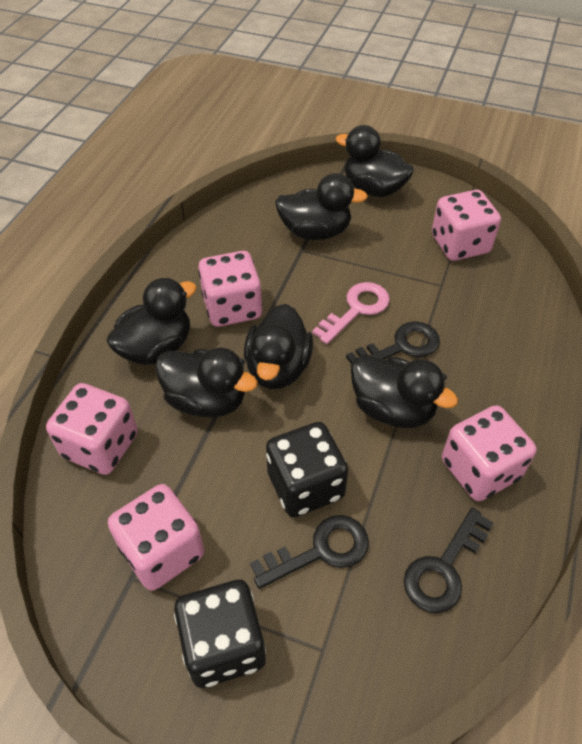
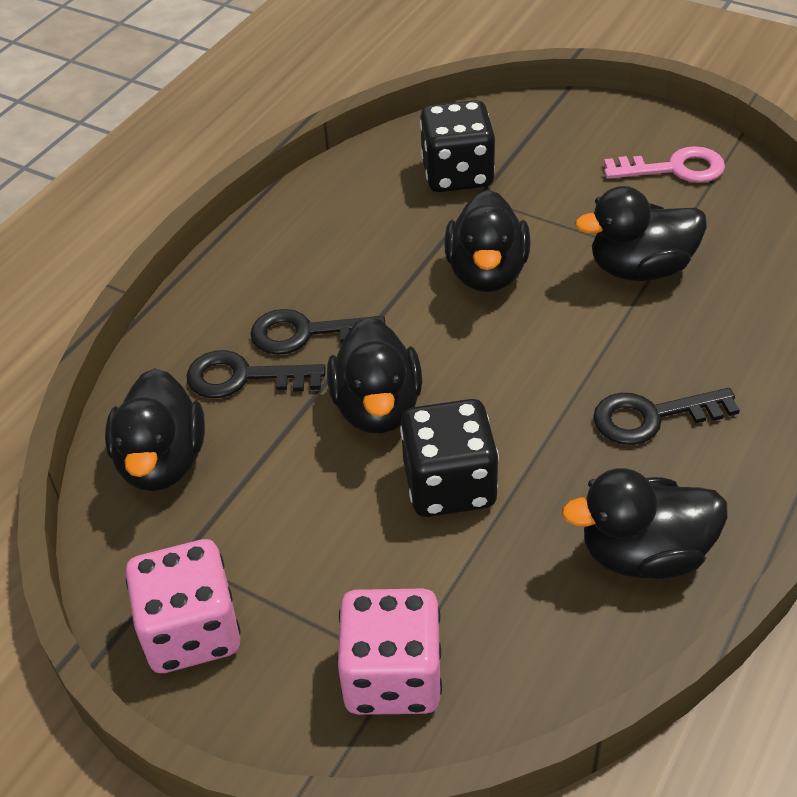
black duck: 6 -> 5
pink dice: 5 -> 2

